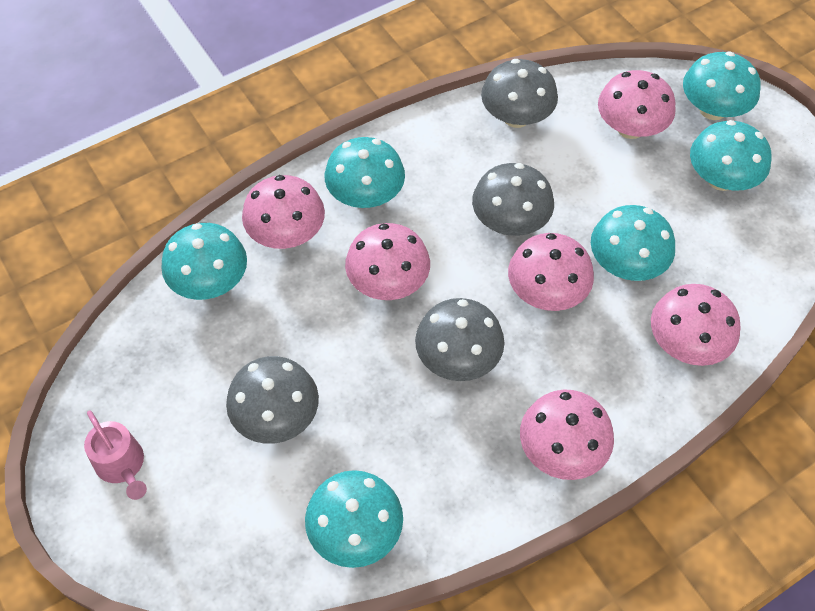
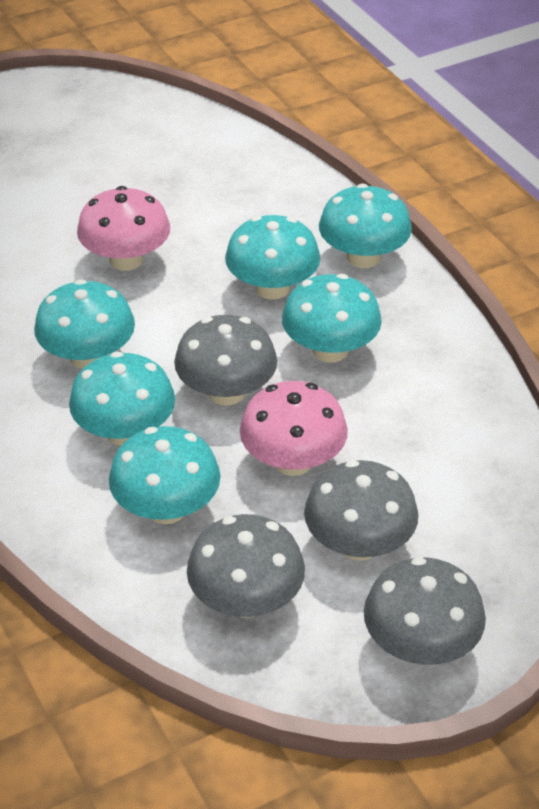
pink mushroom: 6 -> 2
pink watering can: 1 -> 0

